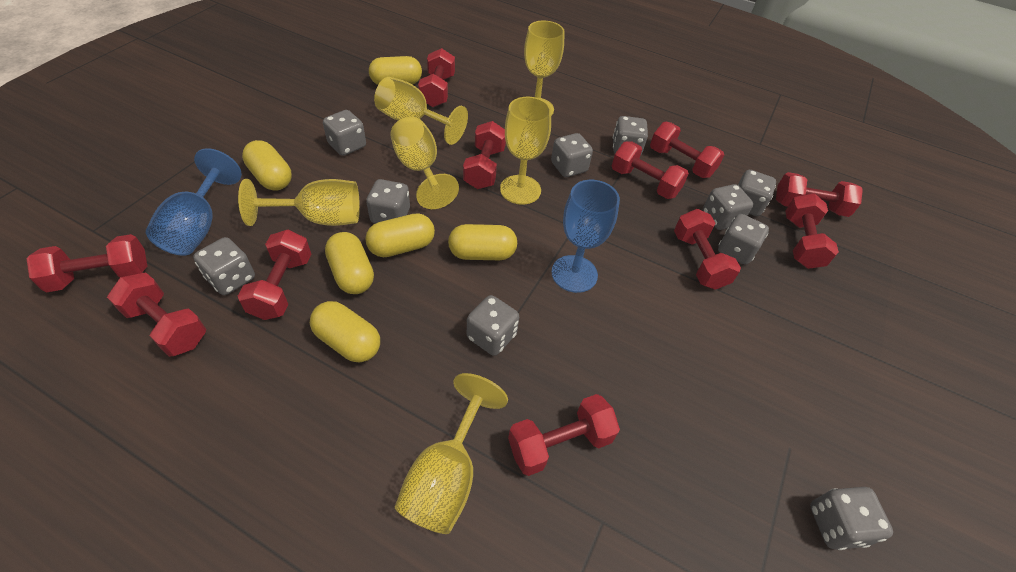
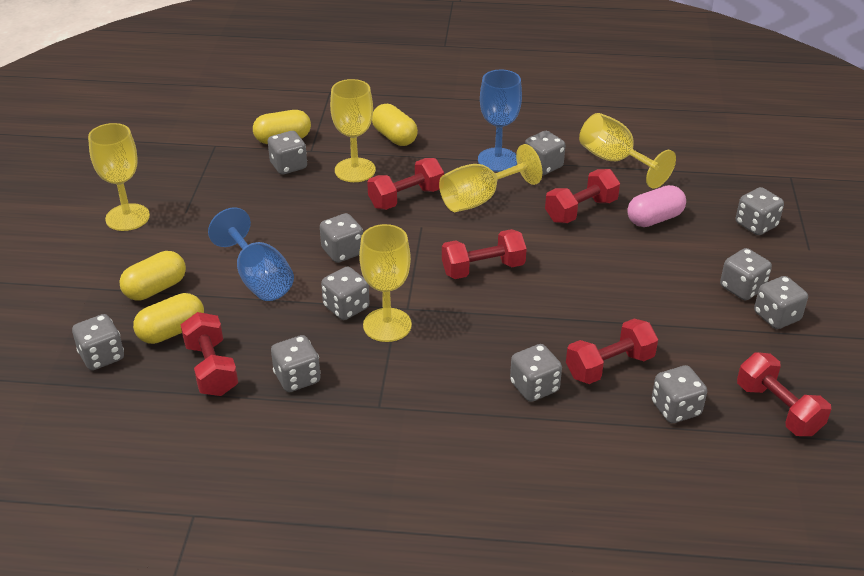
grey dice: 10 -> 11
pink capsule: 0 -> 1
red dumbbell: 11 -> 6
yellow capsule: 6 -> 4
yellow goblet: 6 -> 5

